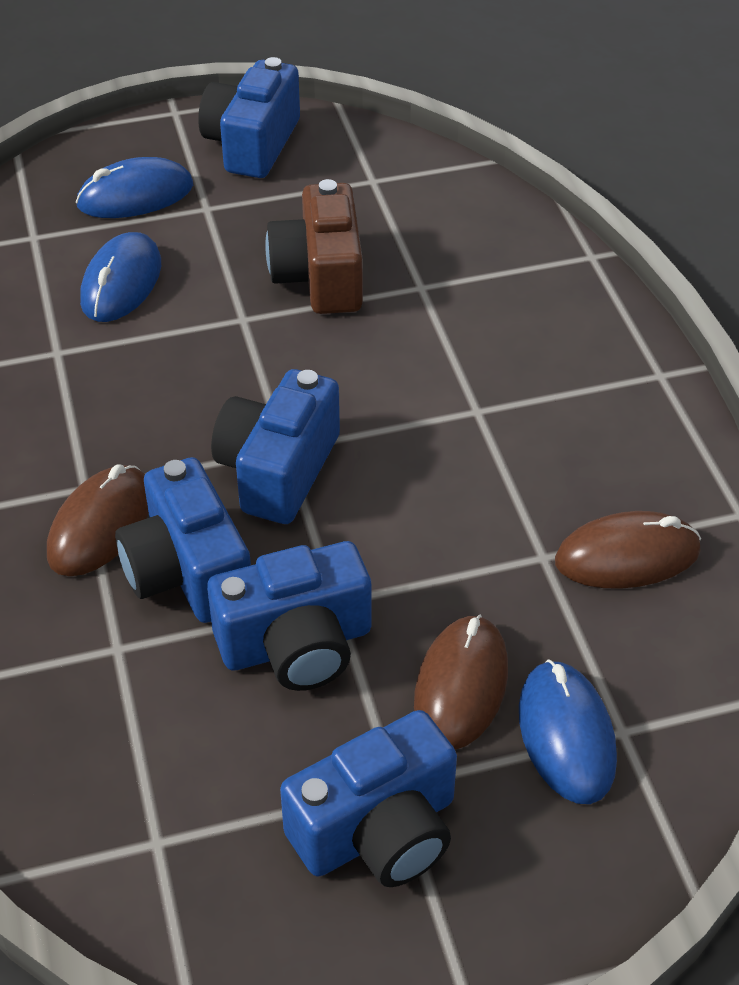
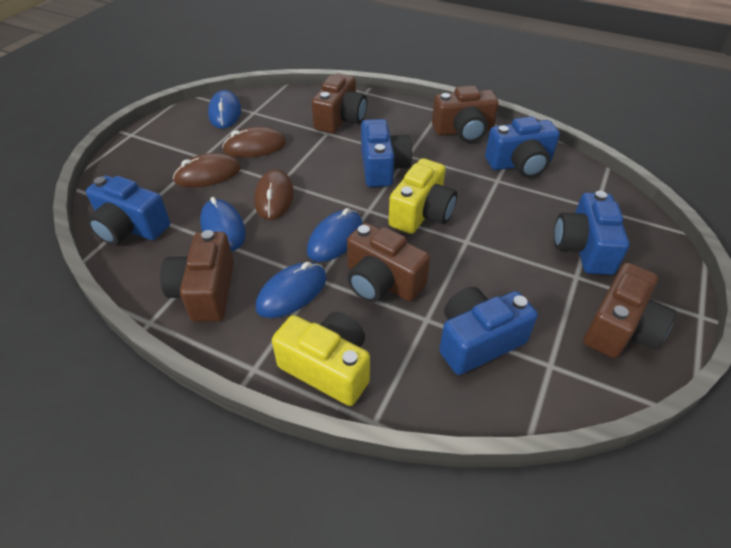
blue mouse: 3 -> 4
brown camera: 1 -> 5
yellow camera: 0 -> 2

